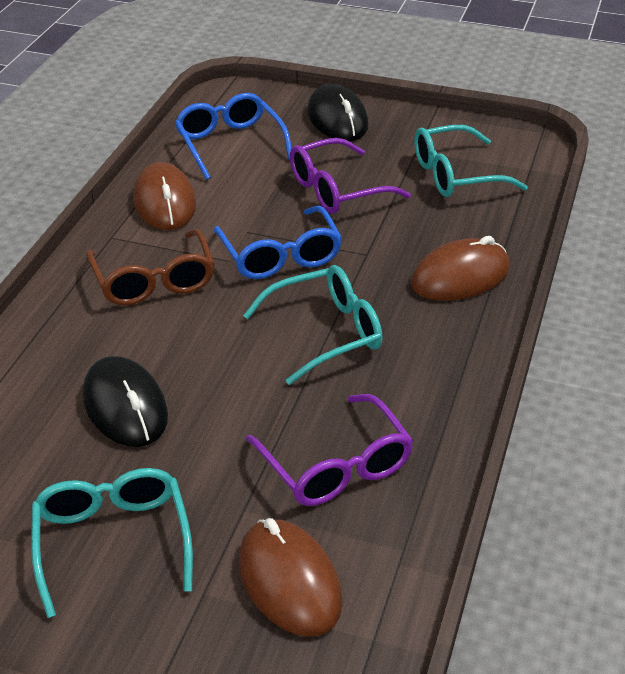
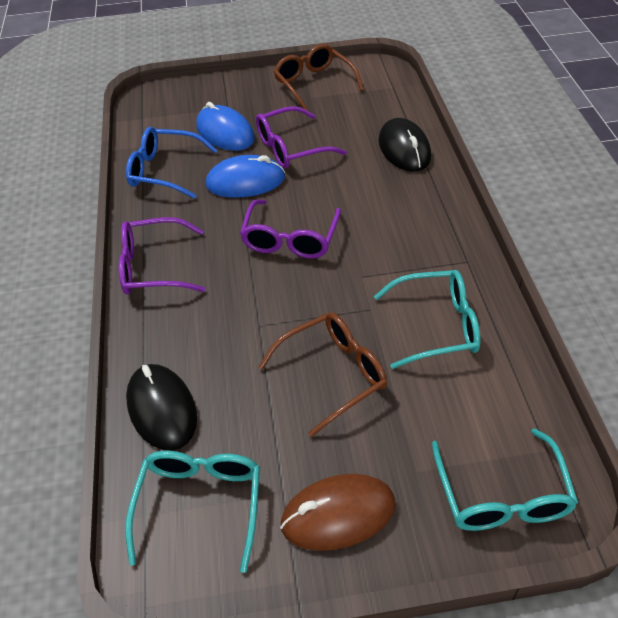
blue glasses: 2 -> 1
blue mouse: 0 -> 2
brown glasses: 1 -> 2
brown mouse: 3 -> 1
purple glasses: 2 -> 3

